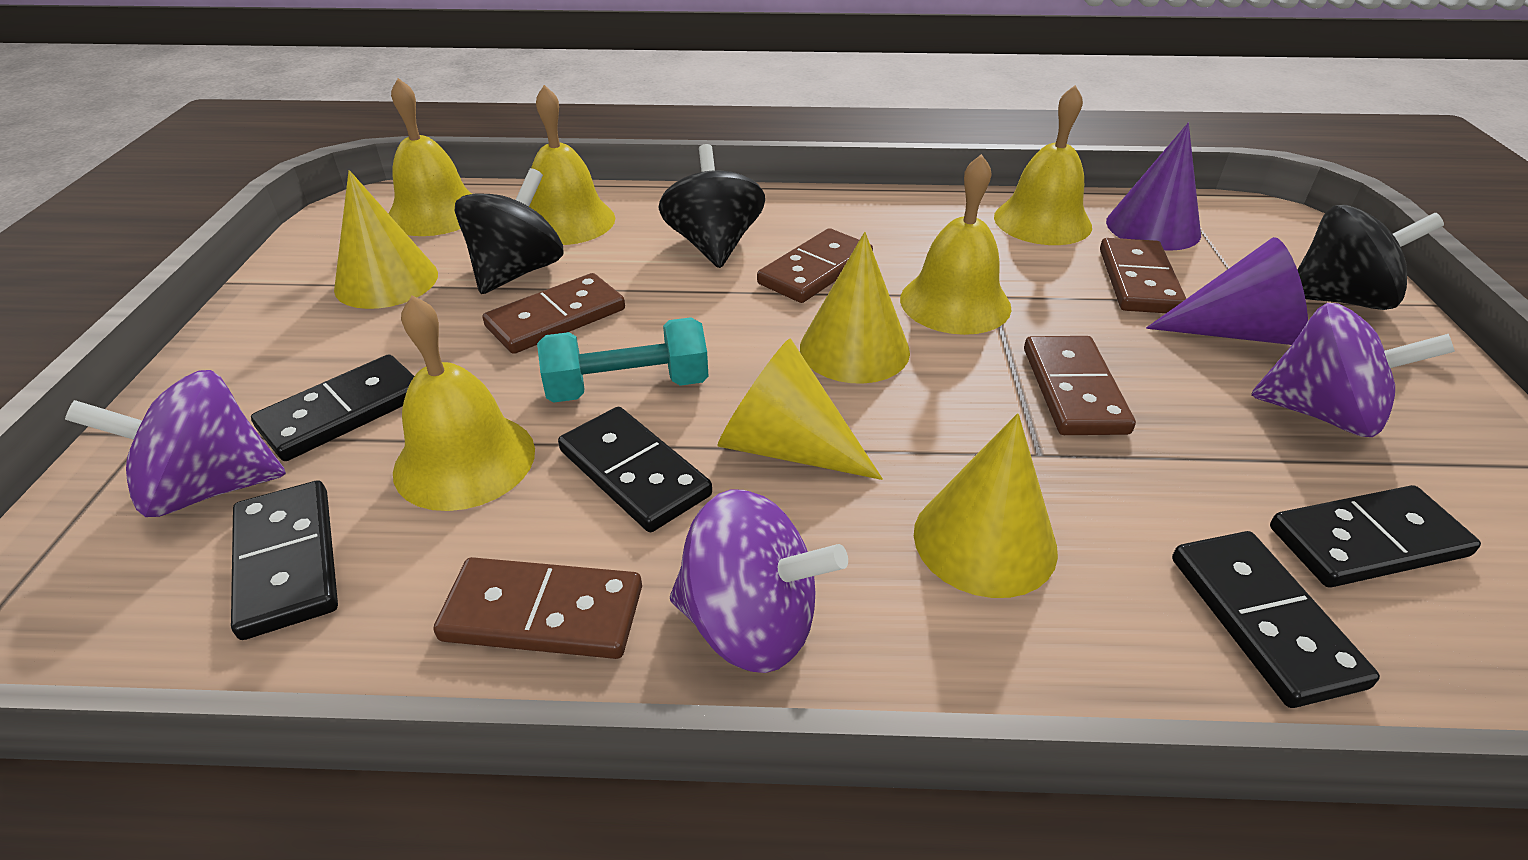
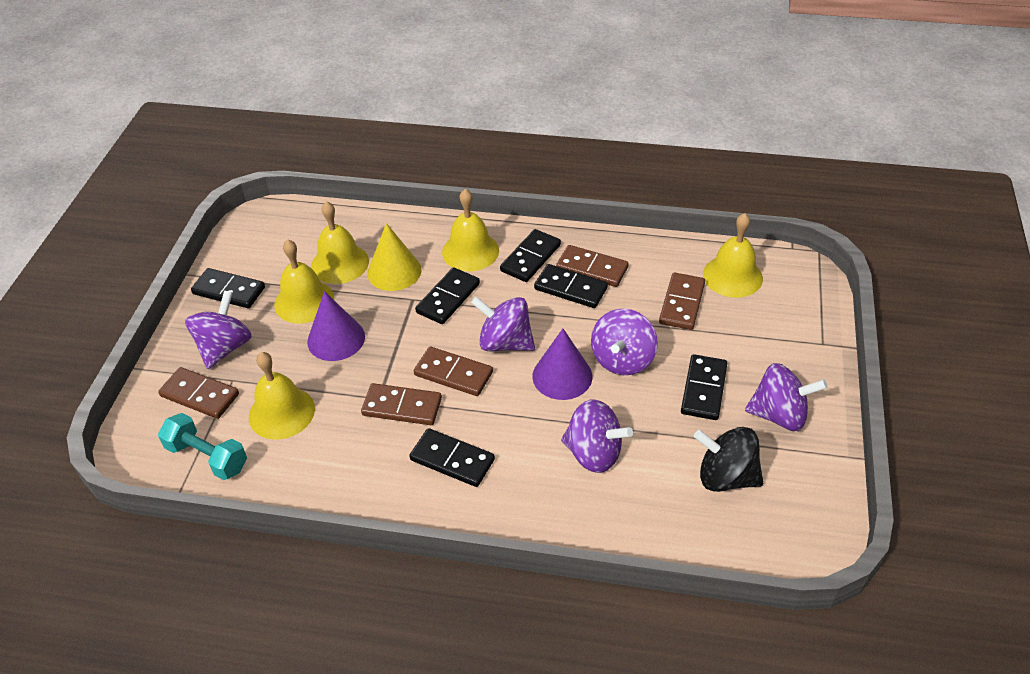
black domino: 5 -> 6
black spinning top: 3 -> 1
purple spinning top: 3 -> 5
yellow cone: 4 -> 1

